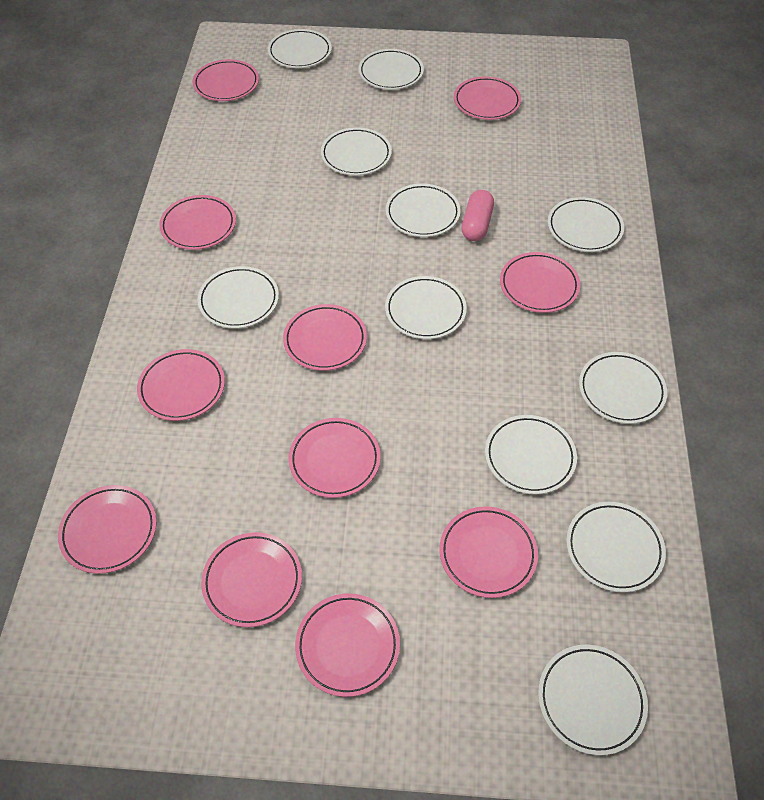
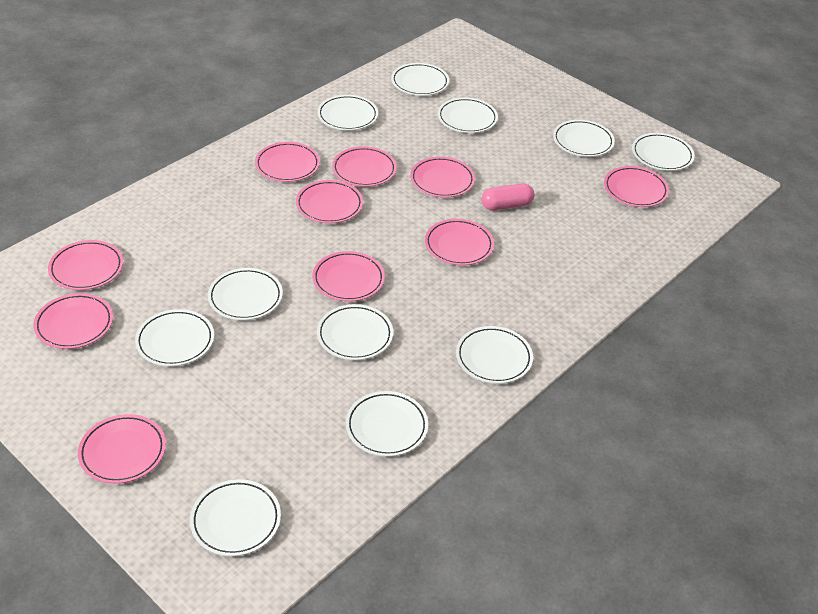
pink plate: 11 -> 10

